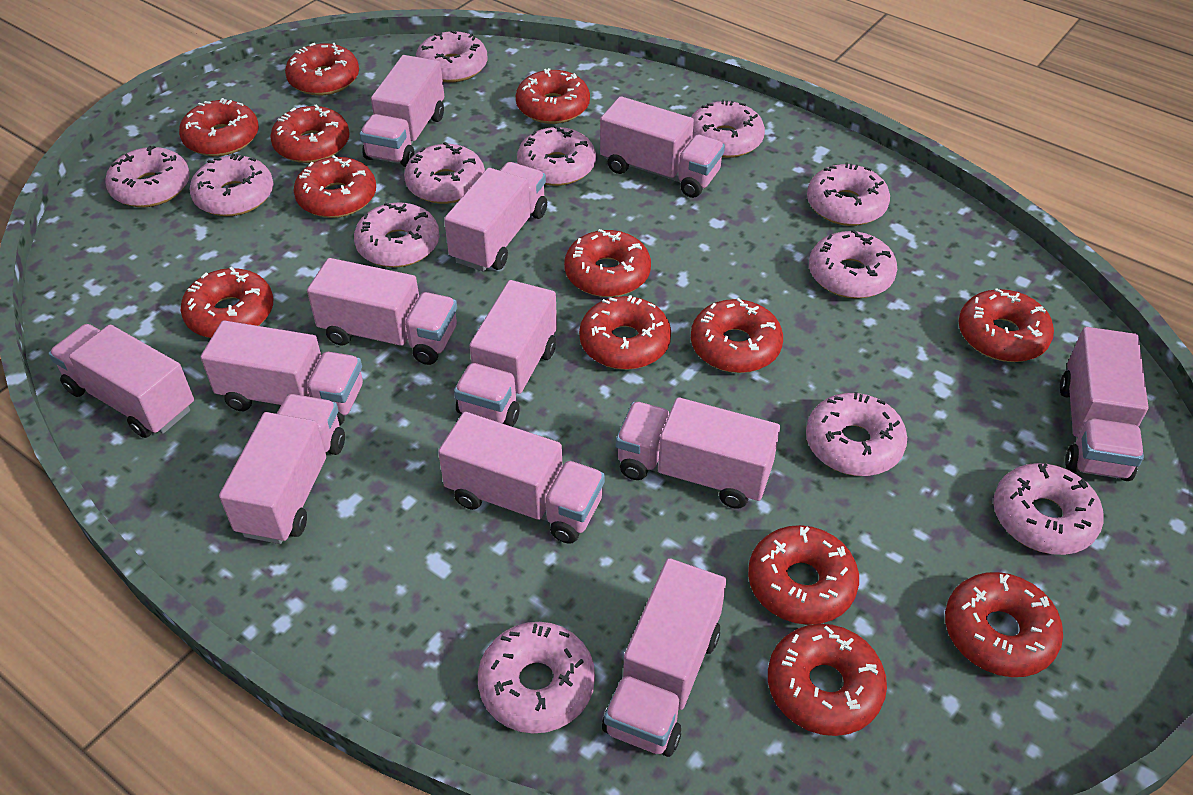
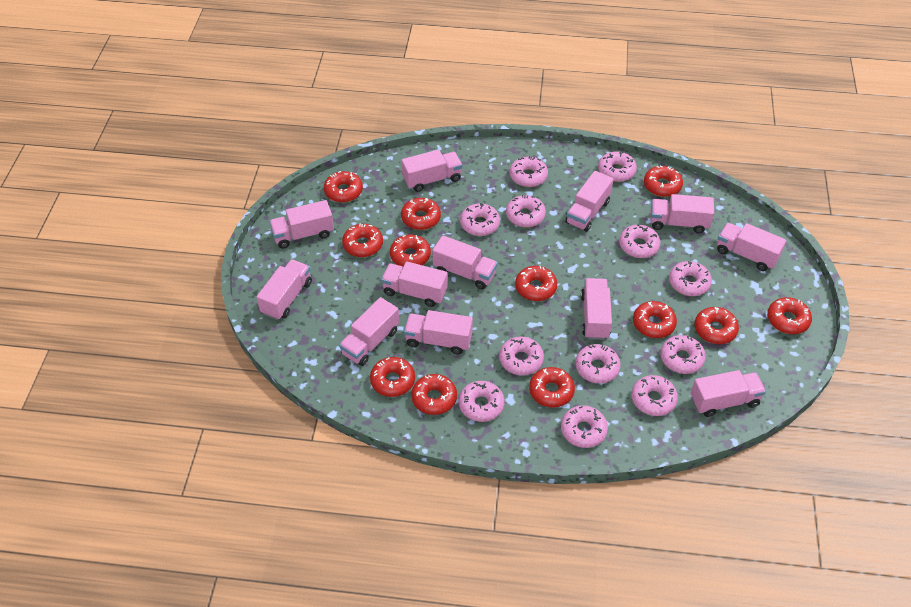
red donut: 13 -> 12

